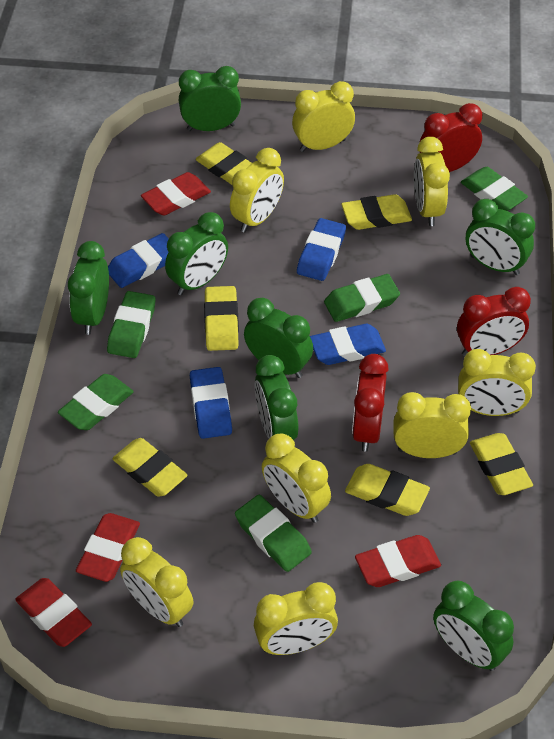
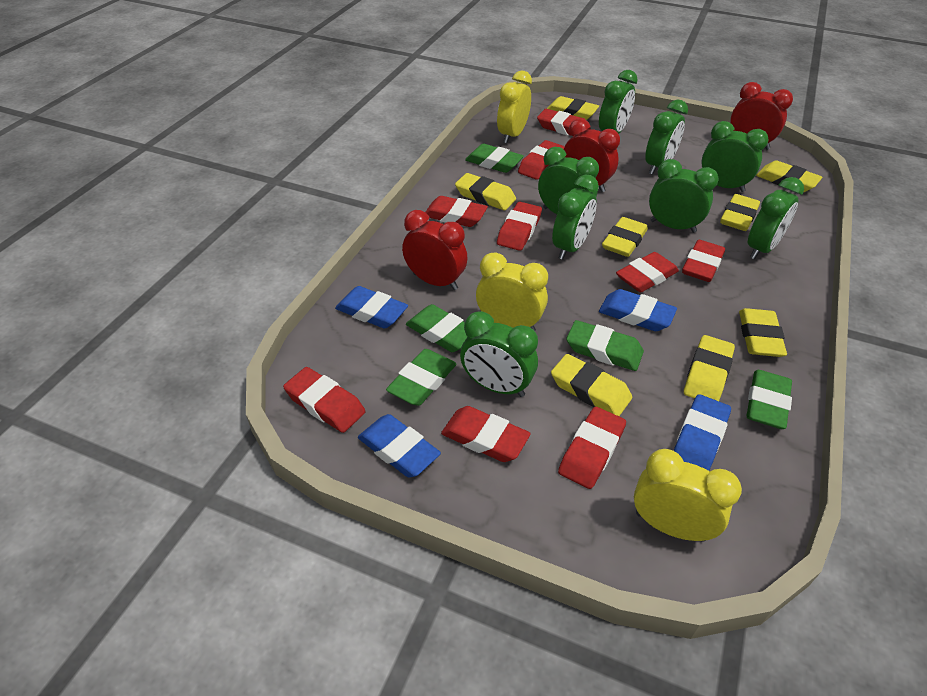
green clock: 7 -> 8
red eraser: 4 -> 9
yellow clock: 8 -> 3
yellow eraser: 6 -> 8

